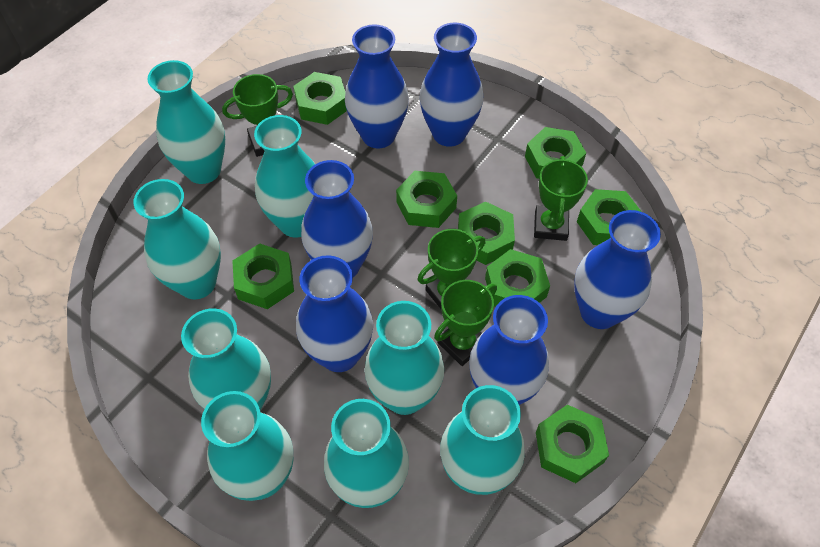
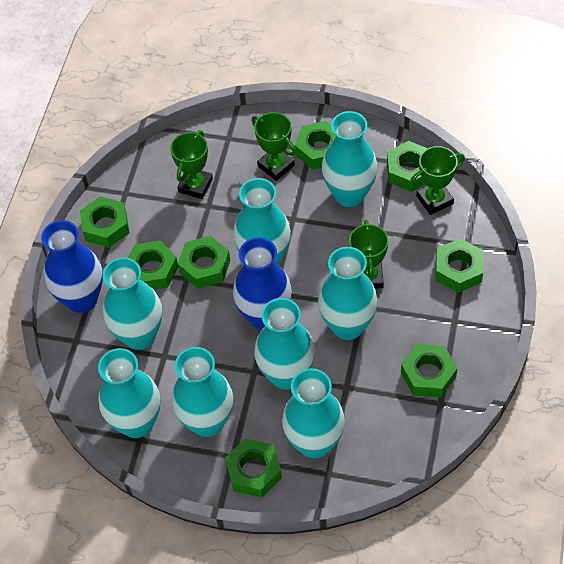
blue vase: 6 -> 2

